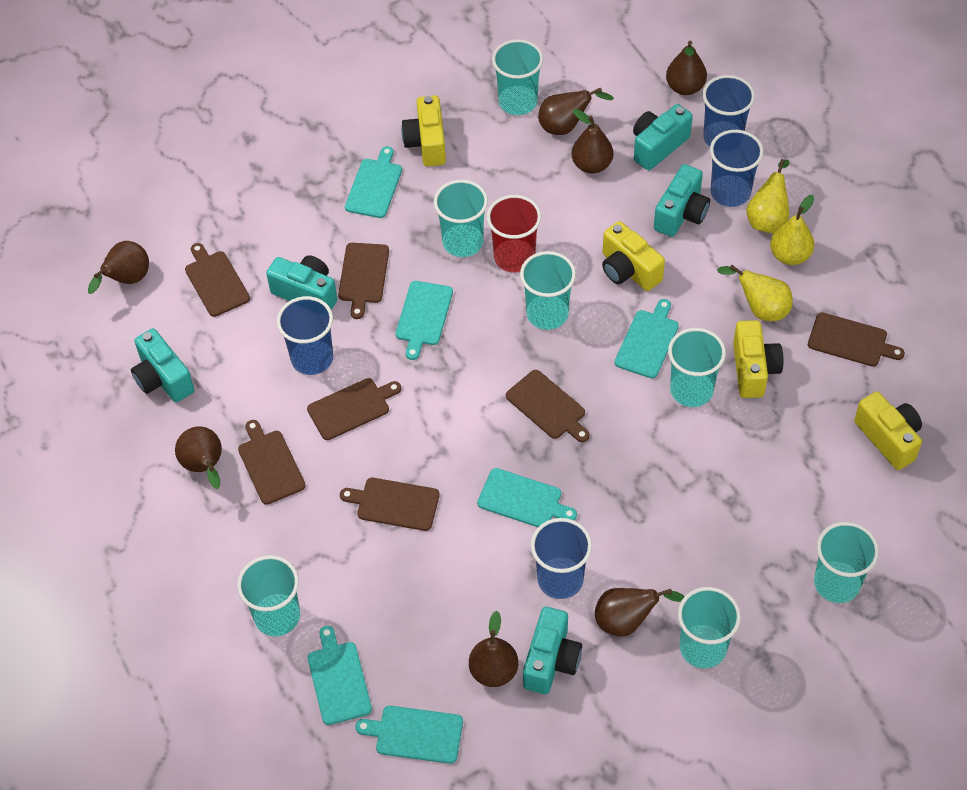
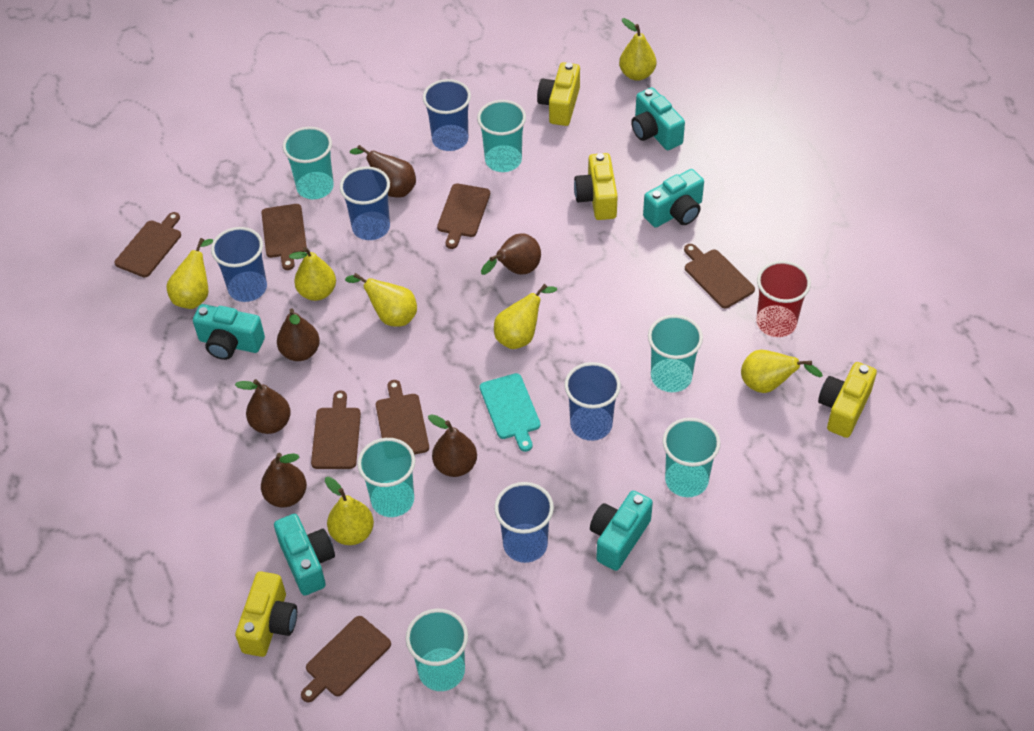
blue cup: 4 -> 5
brown pear: 7 -> 6
turquoise cup: 7 -> 6
turquoise cutting board: 6 -> 1
yellow pear: 3 -> 7

